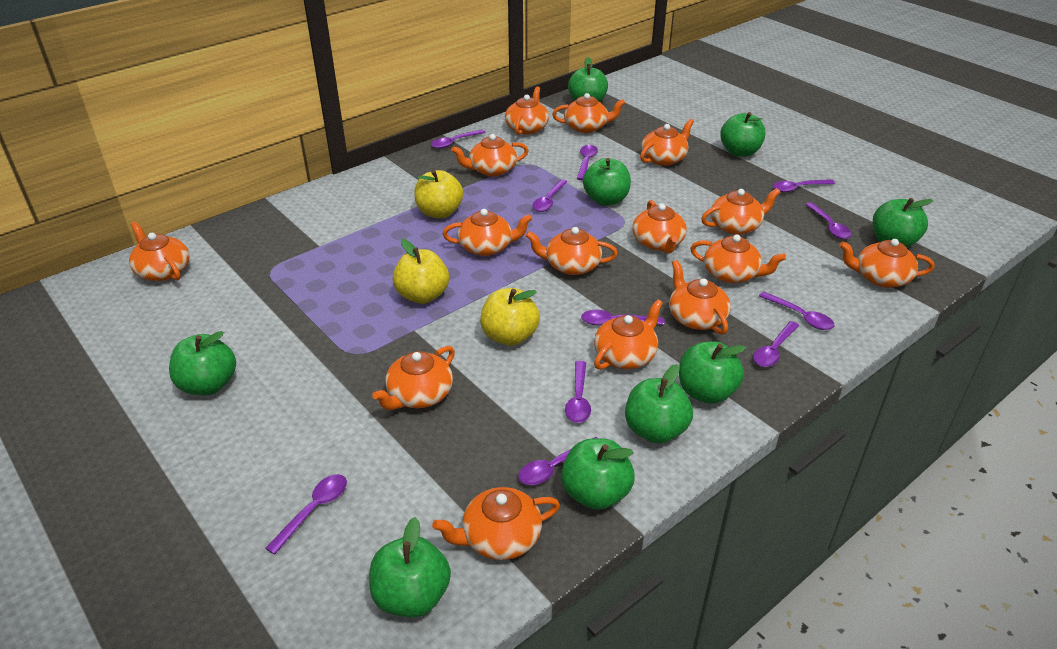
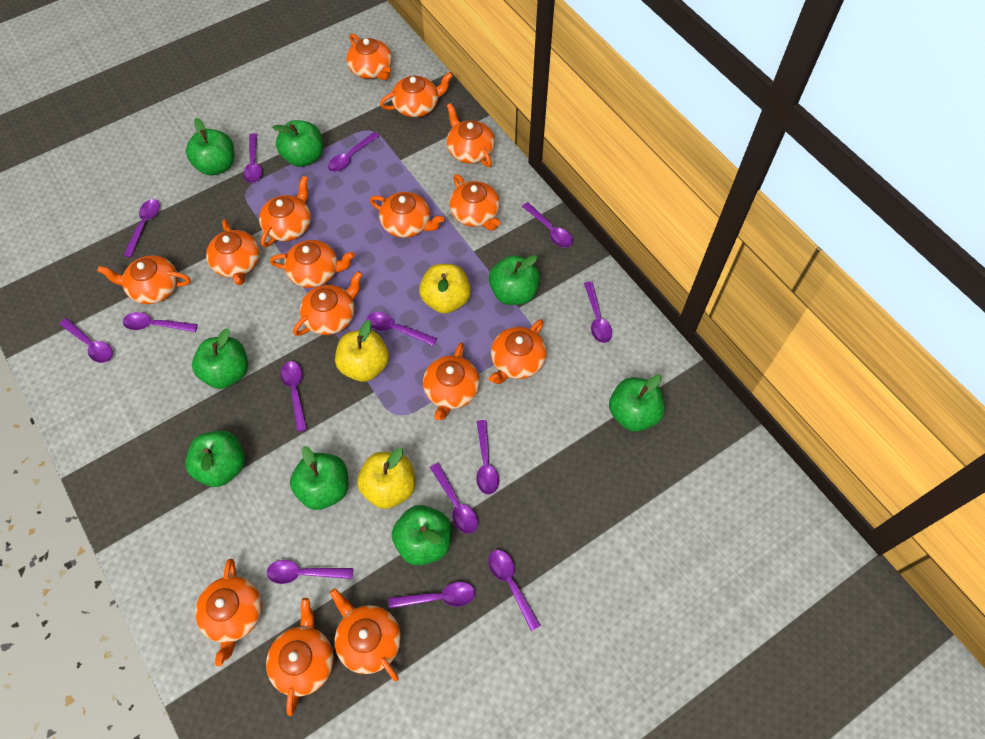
green apple: 9 -> 8
purple spoon: 11 -> 14

